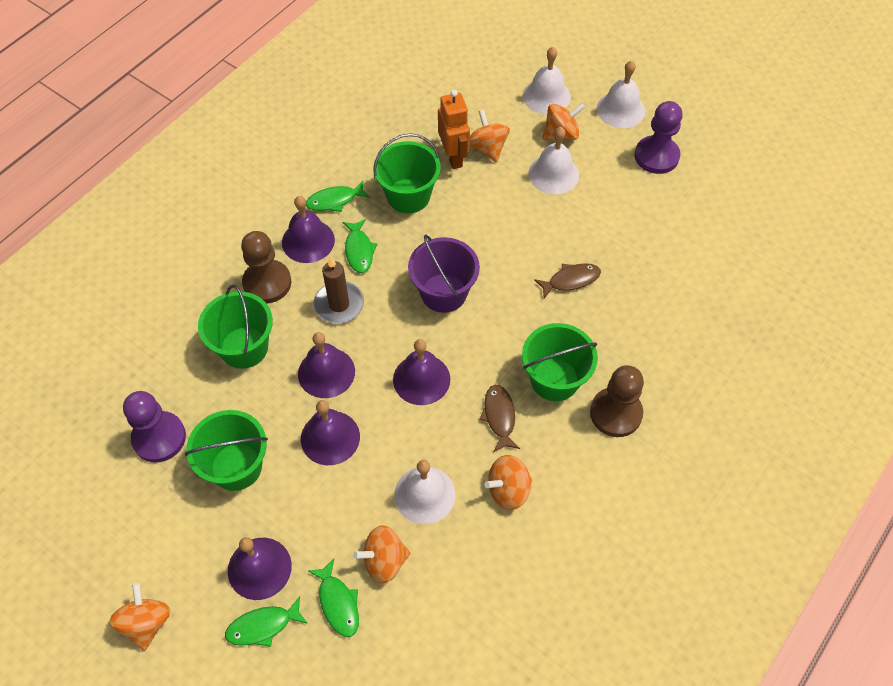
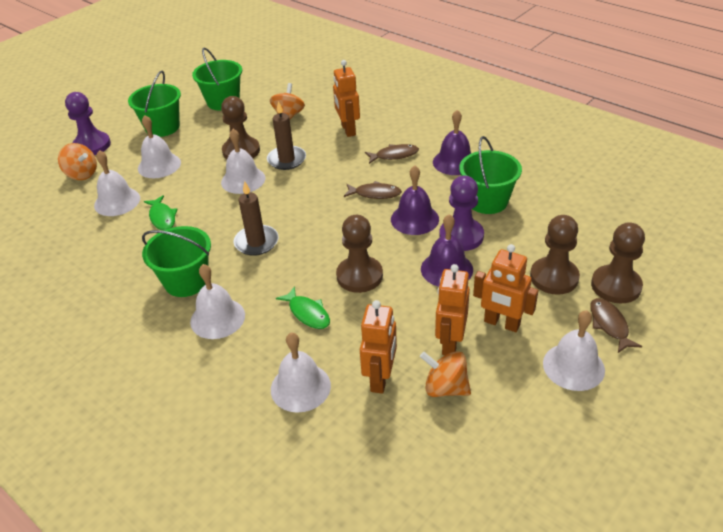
brown candle: 1 -> 2
brown fish: 2 -> 3
brown pawn: 2 -> 4
green fish: 4 -> 2
orange robot: 1 -> 4
orange spinning top: 5 -> 3
purple bell: 5 -> 3
purple bucket: 1 -> 0
white bell: 4 -> 6

